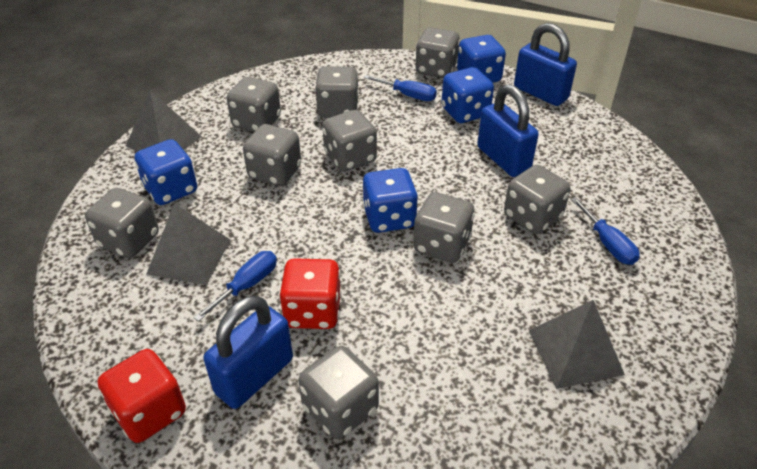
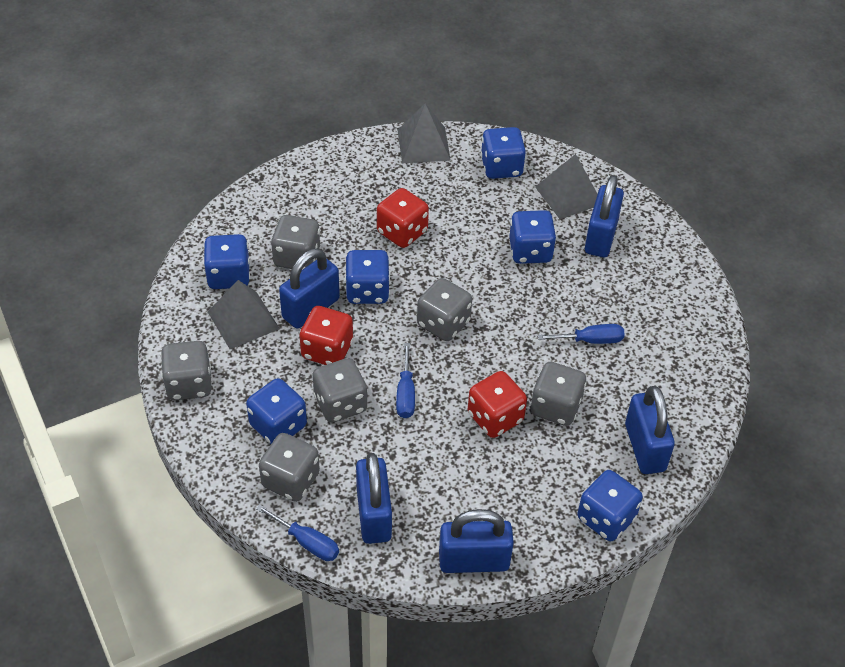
blue dice: 4 -> 6
blue padlock: 3 -> 5
grey dice: 9 -> 6
red dice: 2 -> 3

